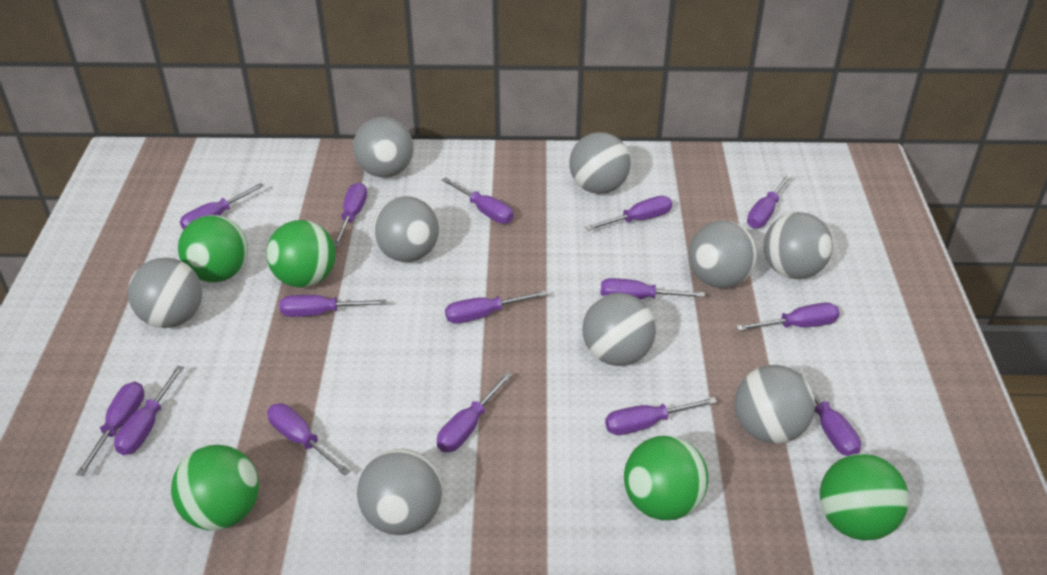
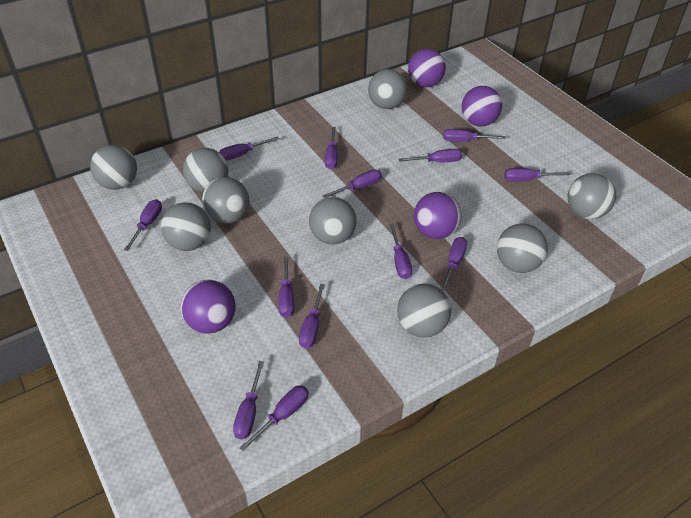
green ball: 5 -> 0
purple ball: 0 -> 4
purple screwdriver: 15 -> 13

